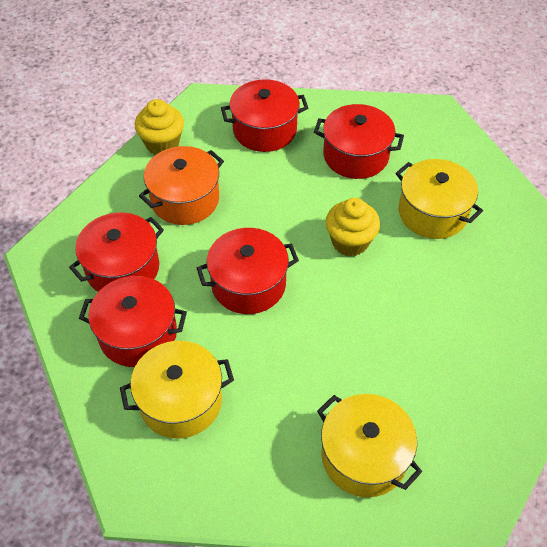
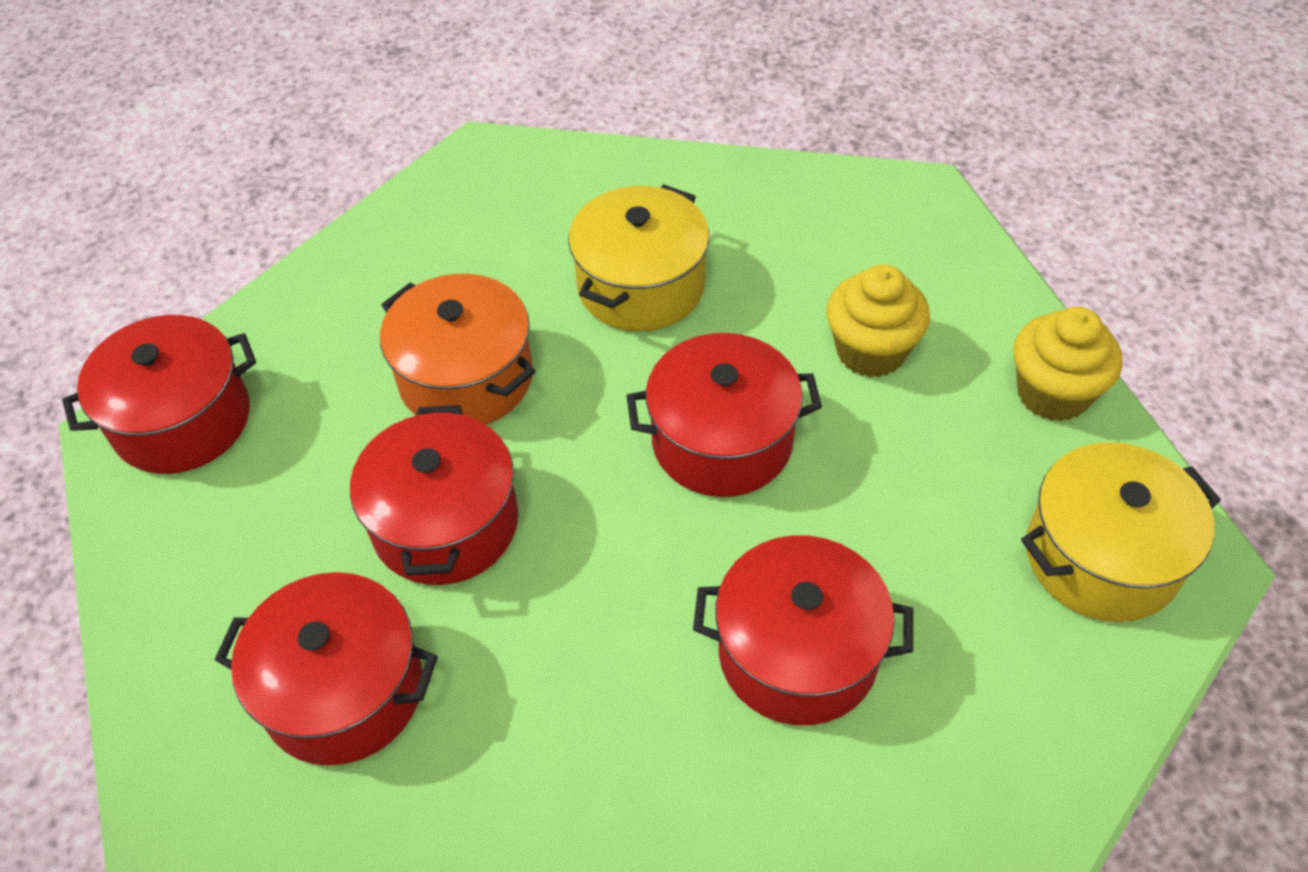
yellow pot: 3 -> 2

